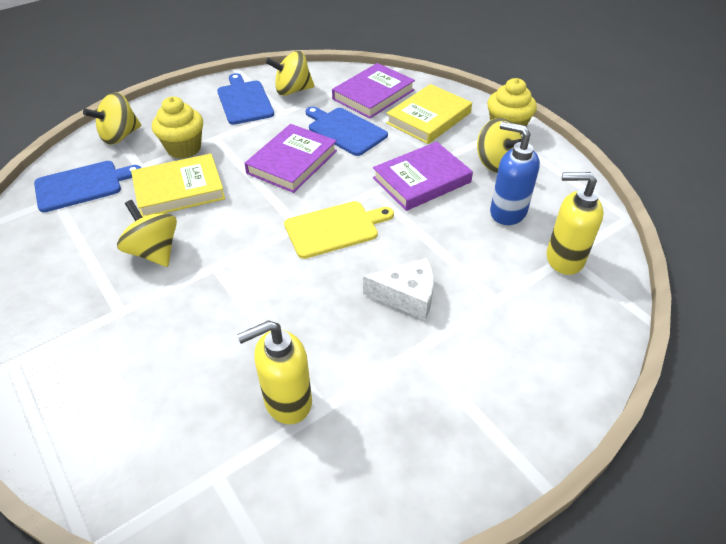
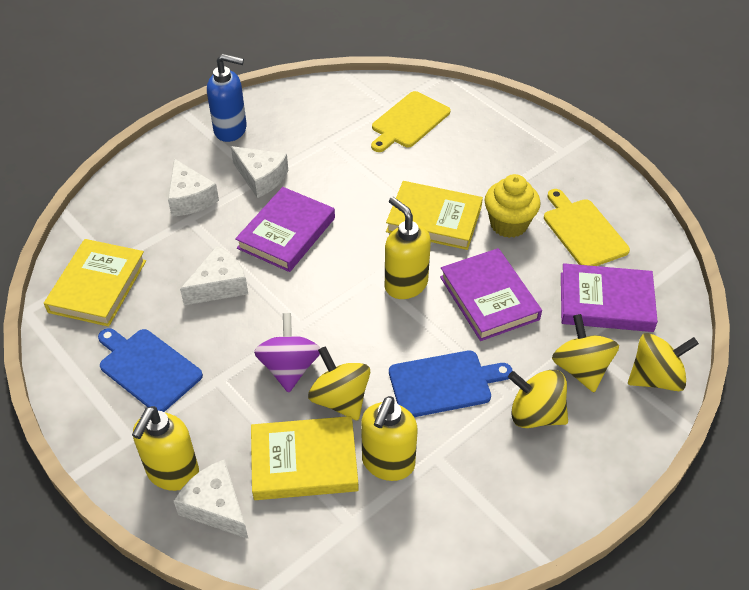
blue cutting board: 3 -> 2
purple spinning top: 0 -> 1
white cheese: 1 -> 4
yellow book: 2 -> 3
yellow cupcake: 2 -> 1
yellow cutting board: 1 -> 2
yellow soap dispenser: 2 -> 3

